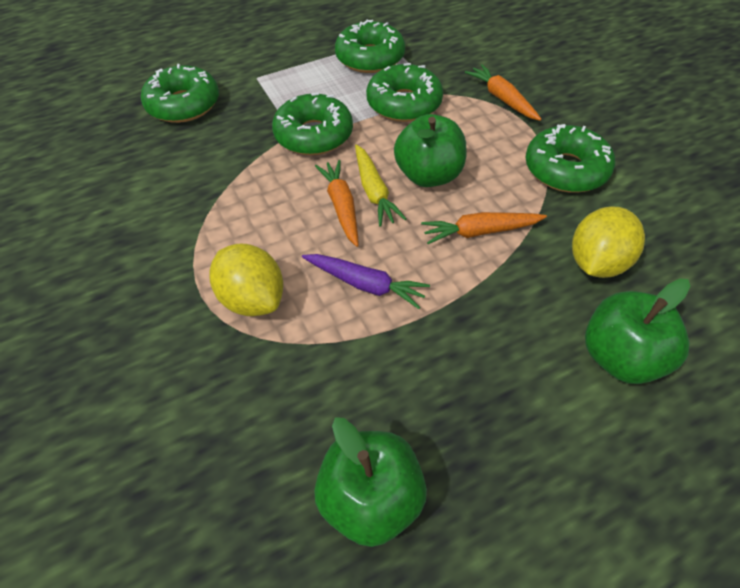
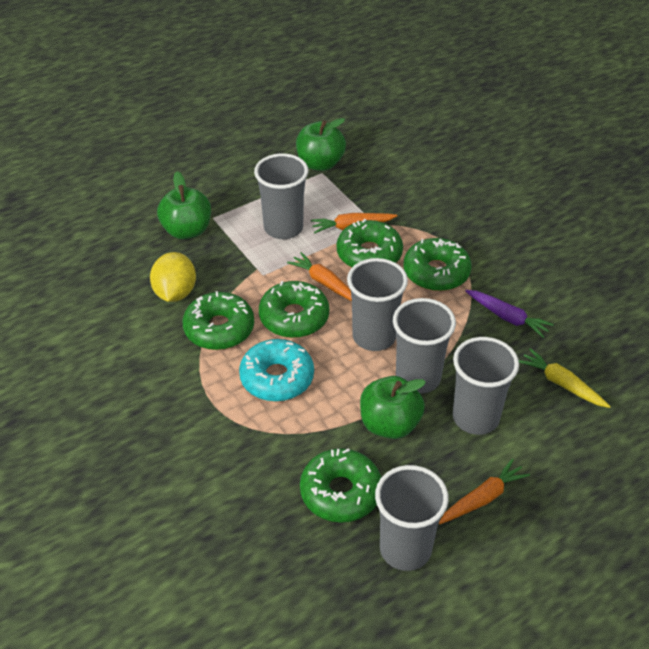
grey cup: 0 -> 5
turquoise donut: 0 -> 1
yellow lemon: 2 -> 1

